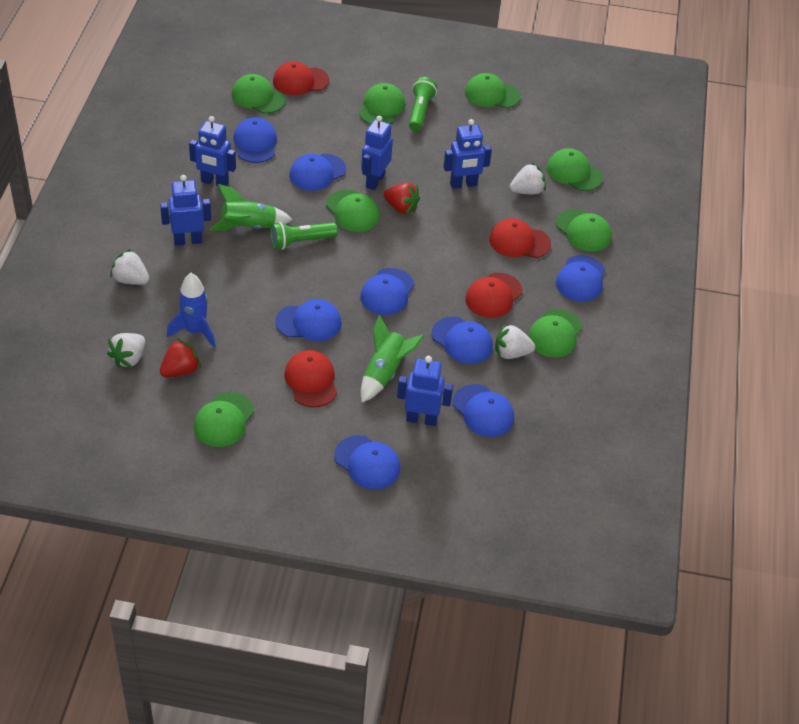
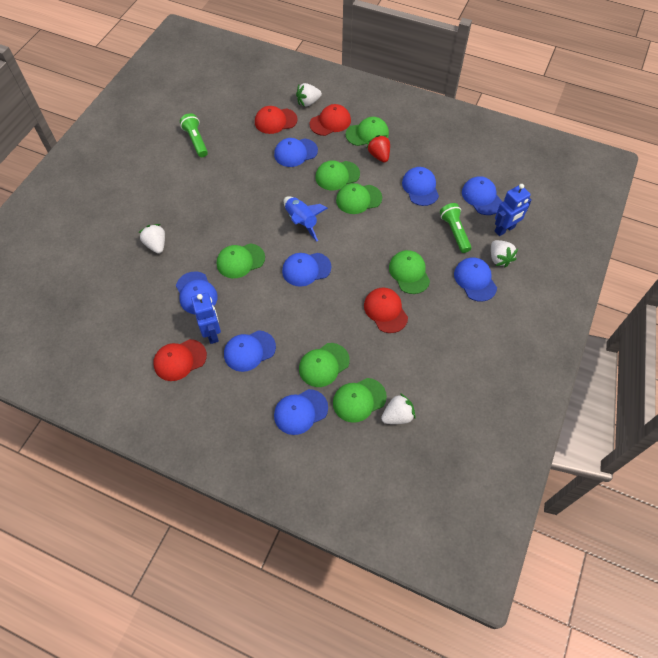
blue robot: 5 -> 2
green cap: 8 -> 7
green rocket: 2 -> 0
red strawberry: 2 -> 1

